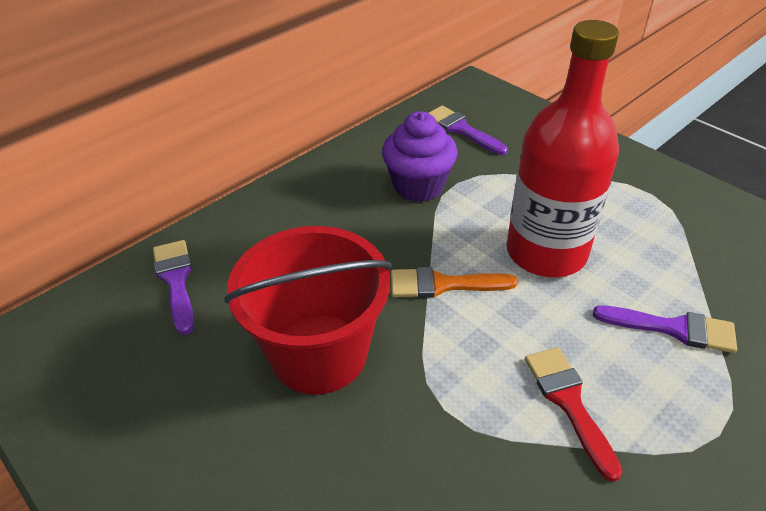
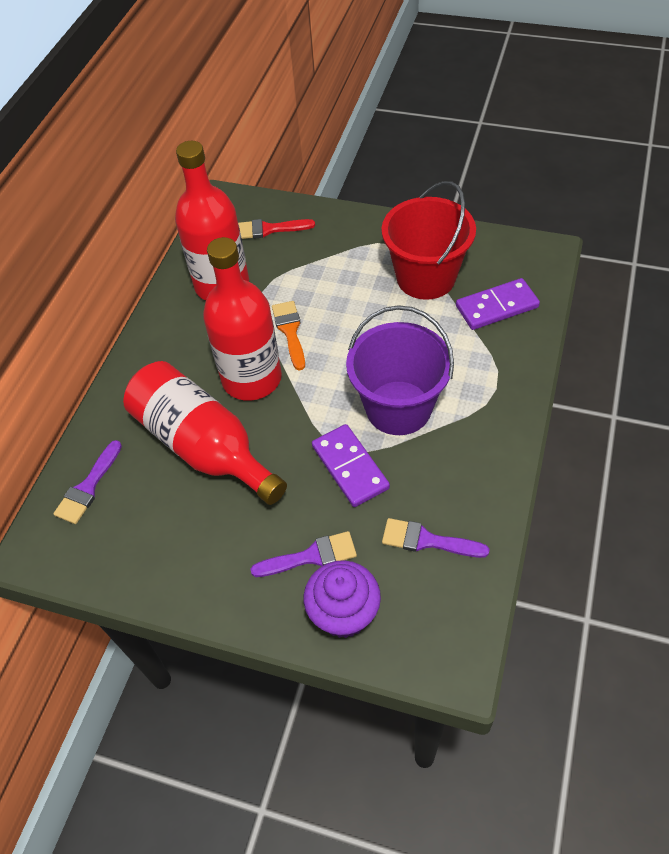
purple bucket: 0 -> 1
purple domino: 0 -> 2
red bottle: 1 -> 3

